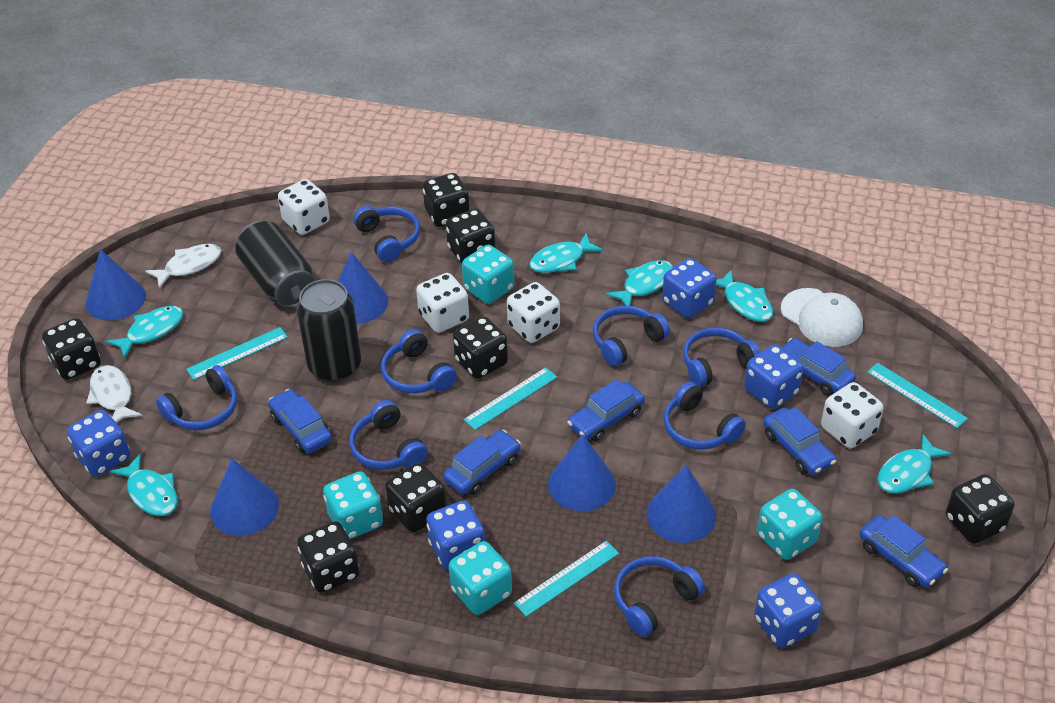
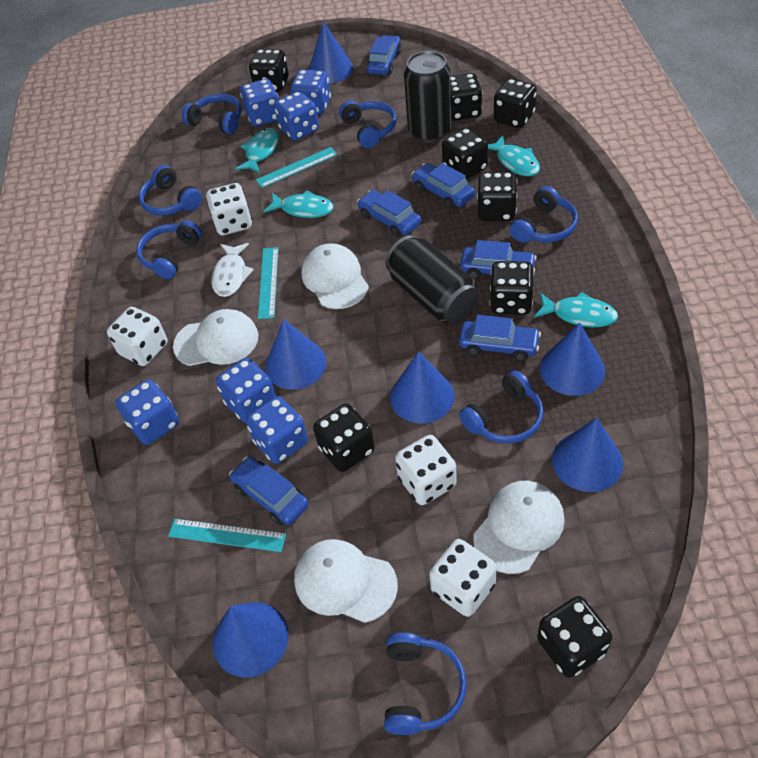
black dice: 7 -> 8
blue cone: 5 -> 6
blue dice: 5 -> 6
blue headphones: 8 -> 7
turquoise dice: 4 -> 0
turquoise fish: 6 -> 4
turquoise ruler: 4 -> 3
white cap: 1 -> 4
white fish: 2 -> 1

